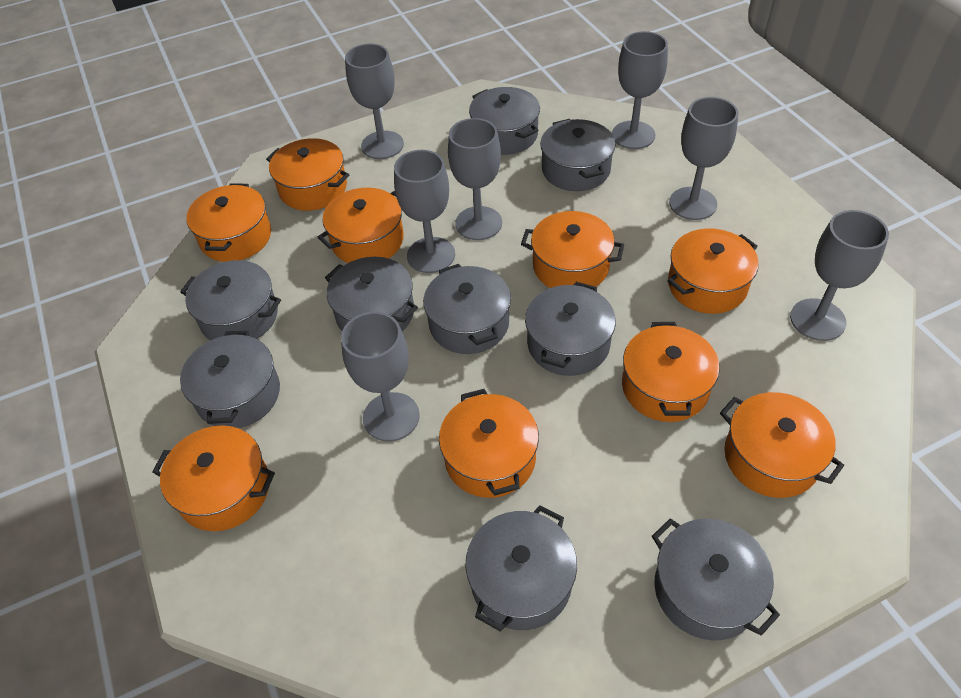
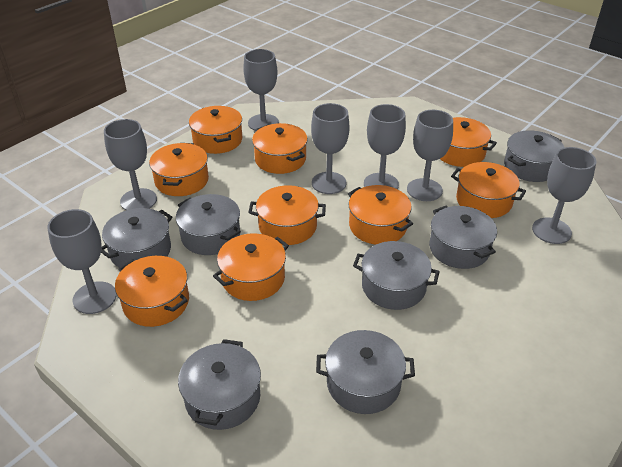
grey pot: 9 -> 7

